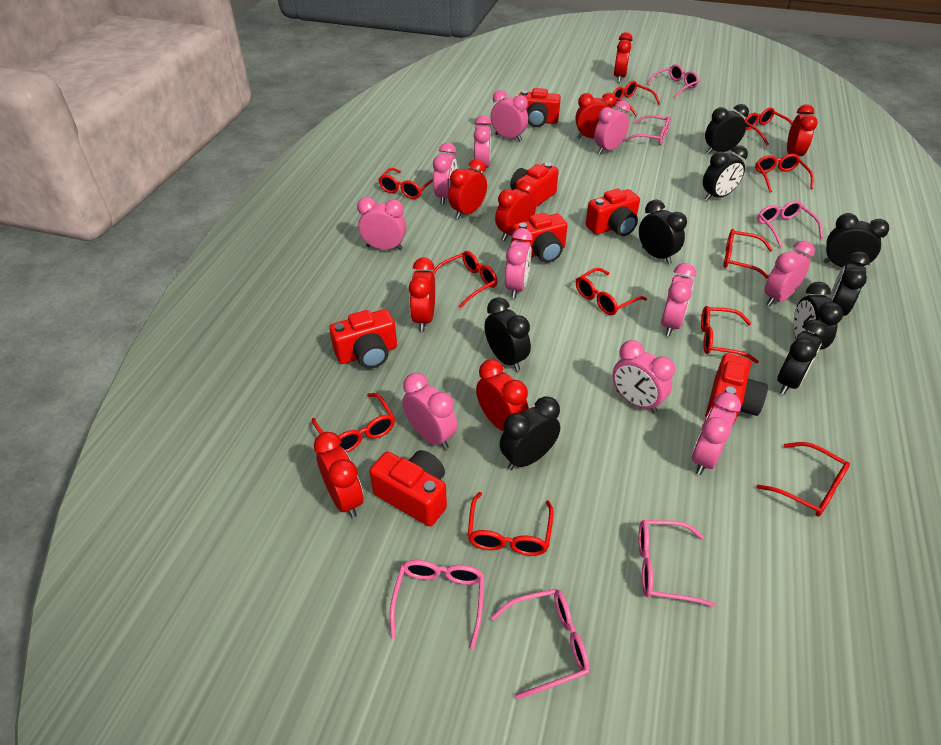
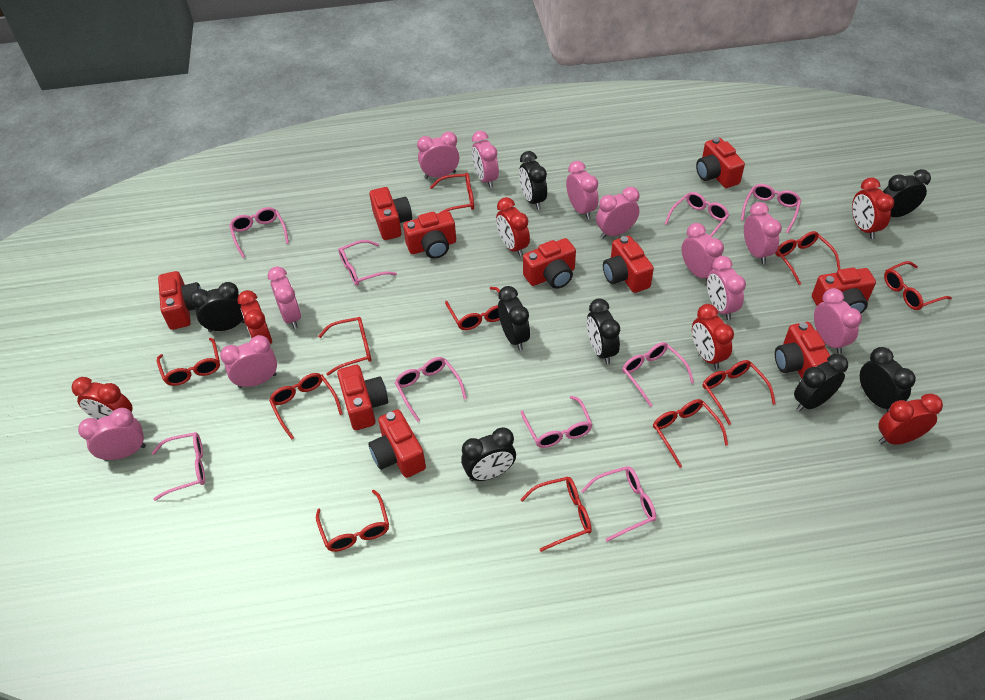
black clock: 9 -> 8
pink glasses: 6 -> 9
red camera: 7 -> 10
red clock: 8 -> 6

